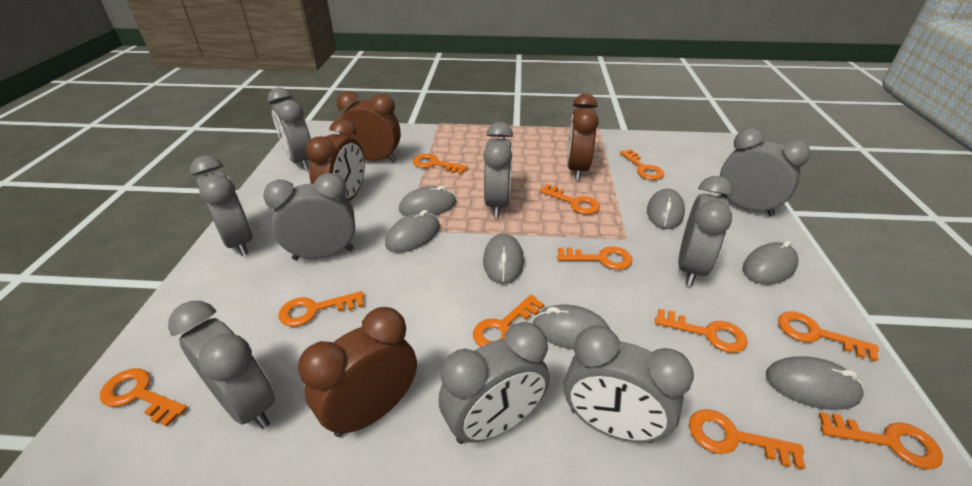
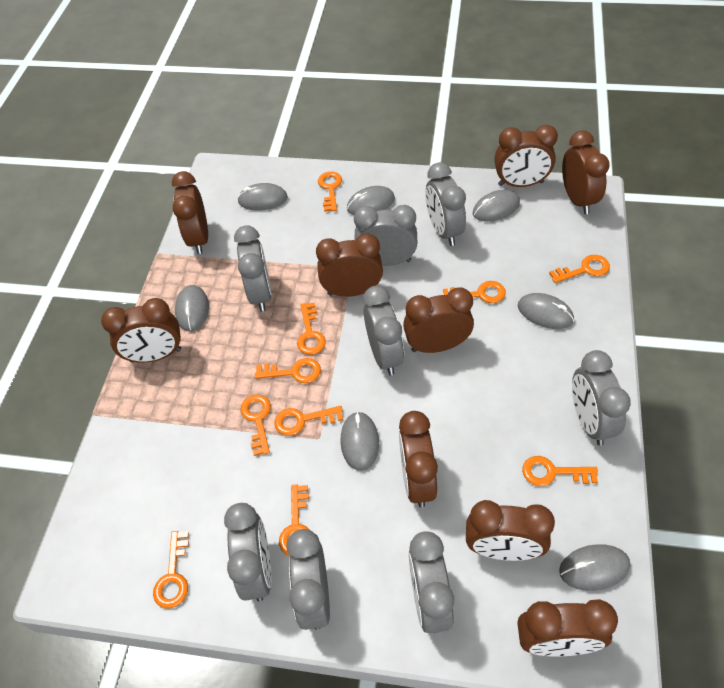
brown clock: 4 -> 9
grey clock: 9 -> 8
orange key: 11 -> 10

